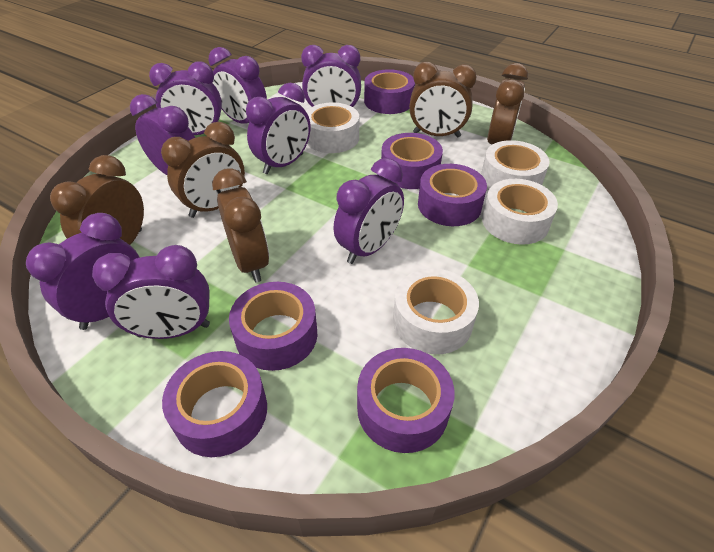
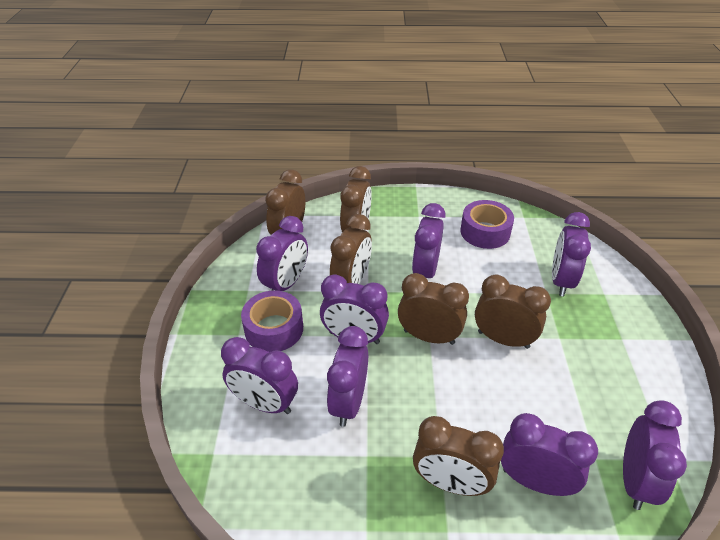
brown clock: 5 -> 6
purple tape: 6 -> 2
white tape: 4 -> 0

